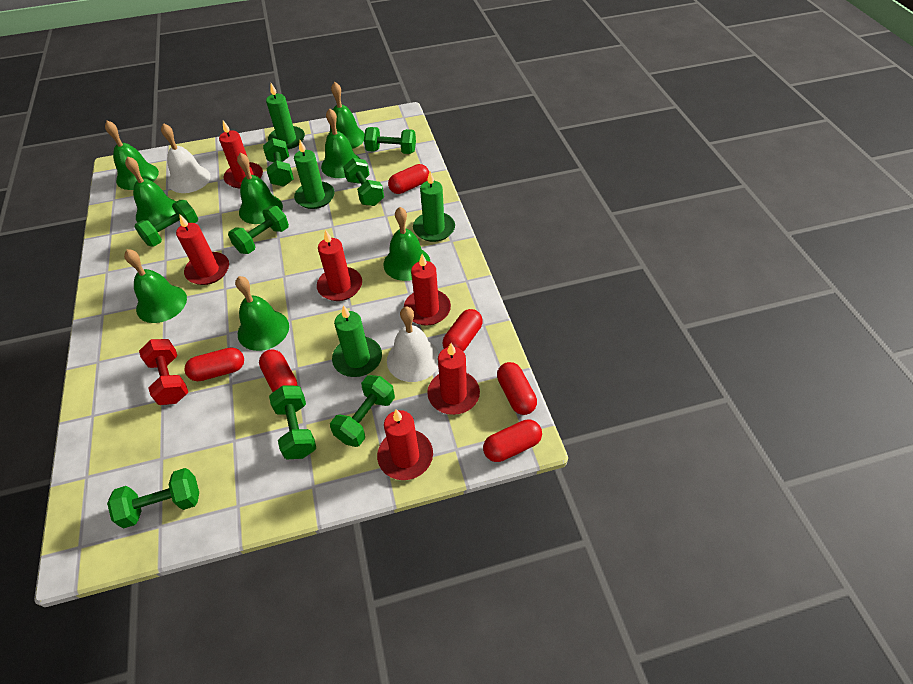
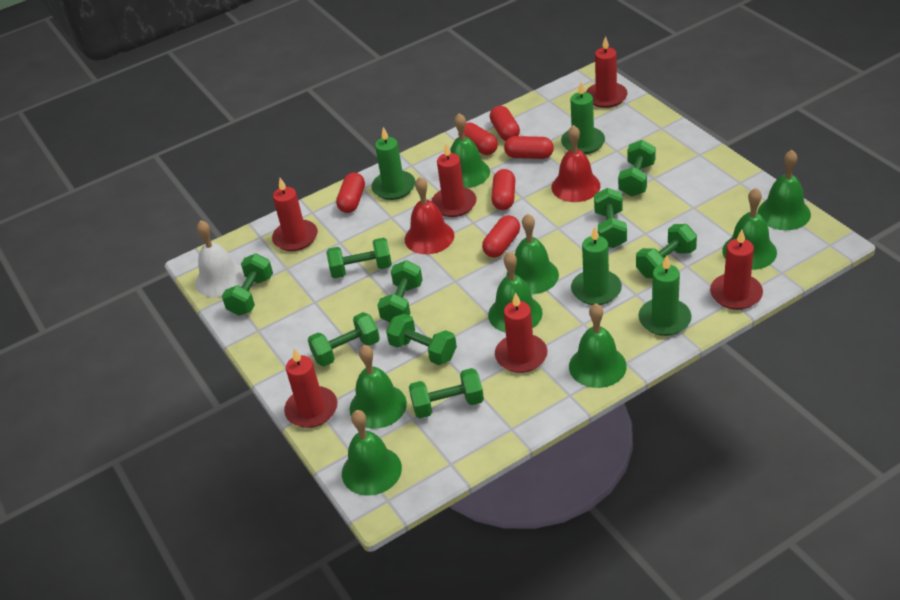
green dumbbell: 8 -> 9
red bell: 0 -> 2
red dumbbell: 1 -> 0
white bell: 2 -> 1

